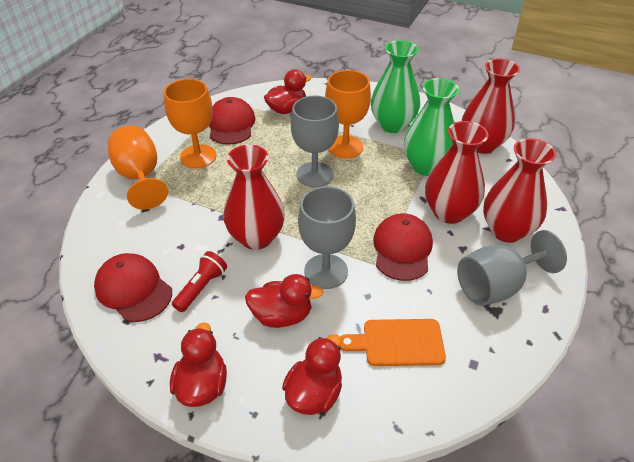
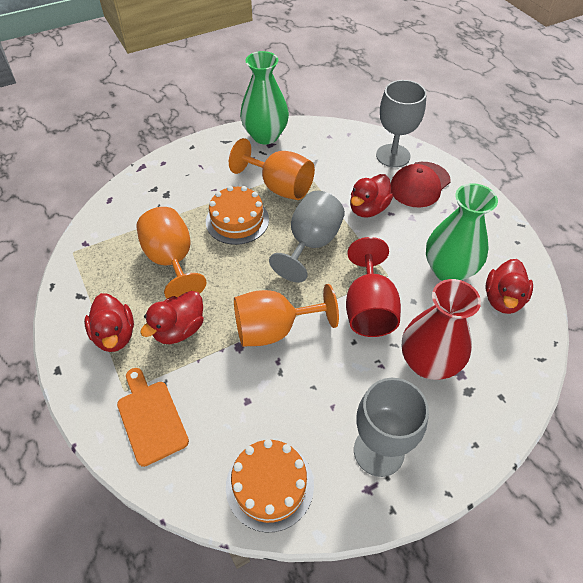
orange cake: 0 -> 2
red cap: 3 -> 1
red flashlight: 1 -> 0
red goblet: 0 -> 1
red vase: 4 -> 1

